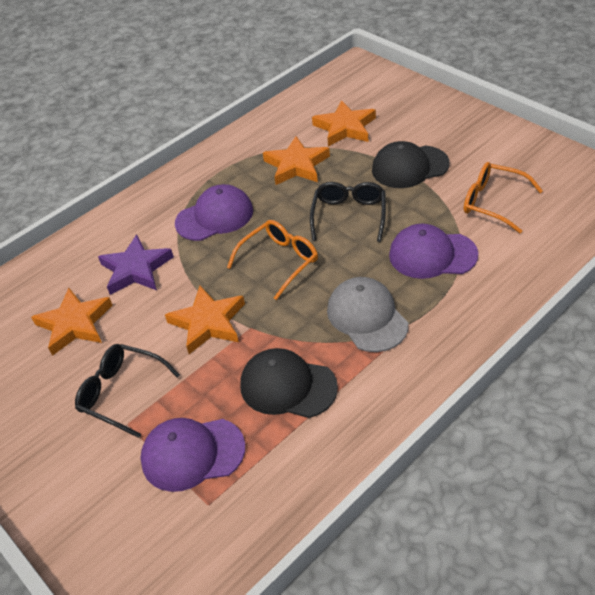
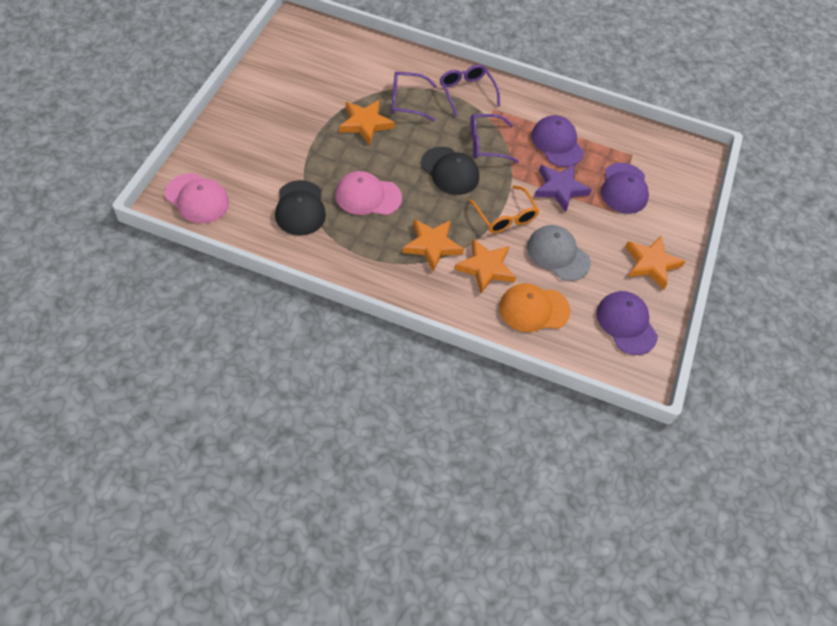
black glasses: 2 -> 0
orange cap: 0 -> 1
orange glasses: 2 -> 1
pink cap: 0 -> 2
purple glasses: 0 -> 3

